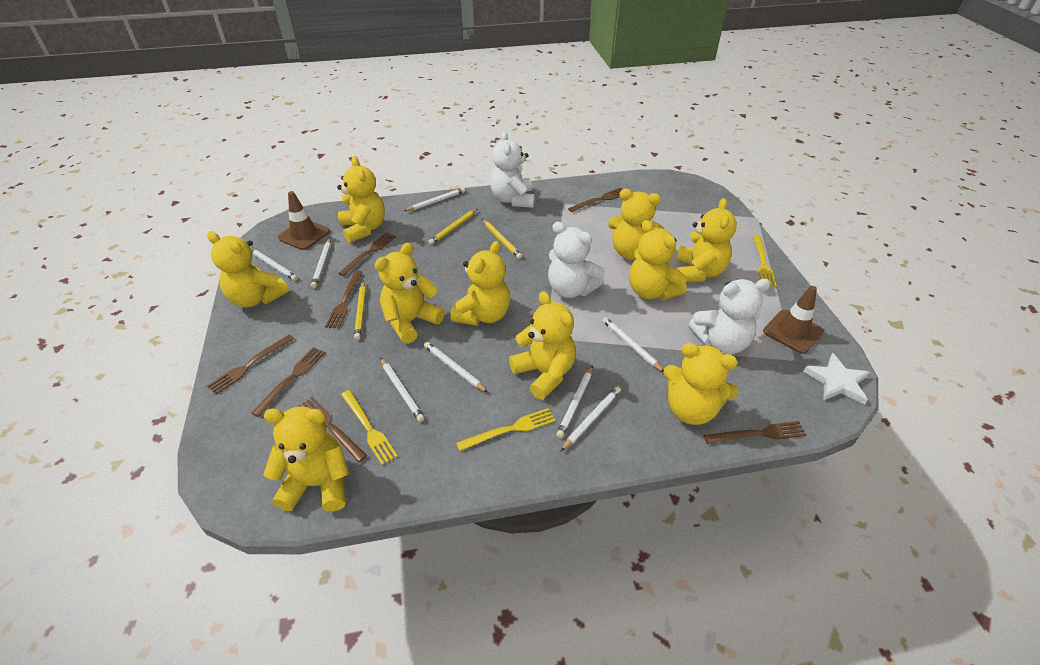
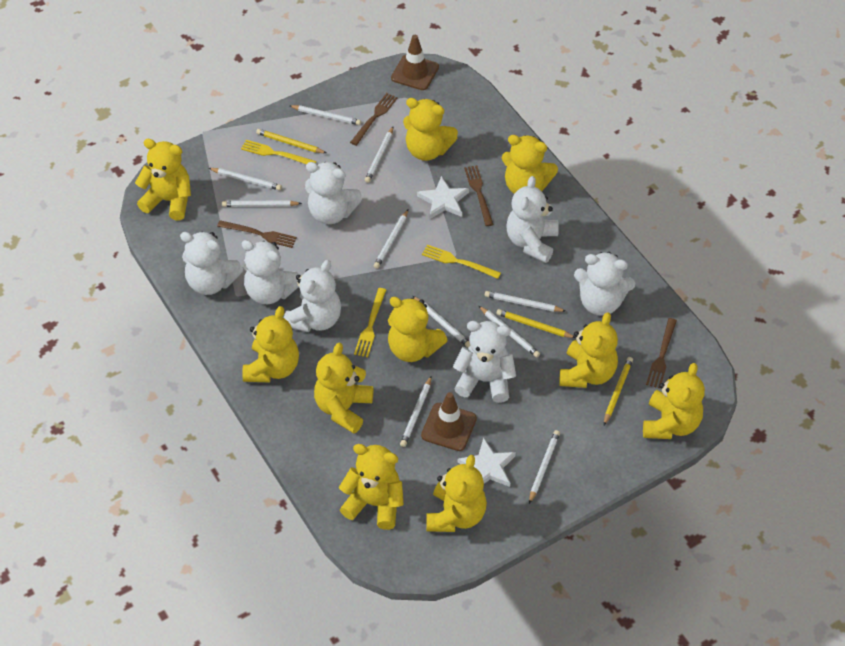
brown fork: 7 -> 4
white pencil: 8 -> 10
white star: 1 -> 2
white teddy bear: 3 -> 7

